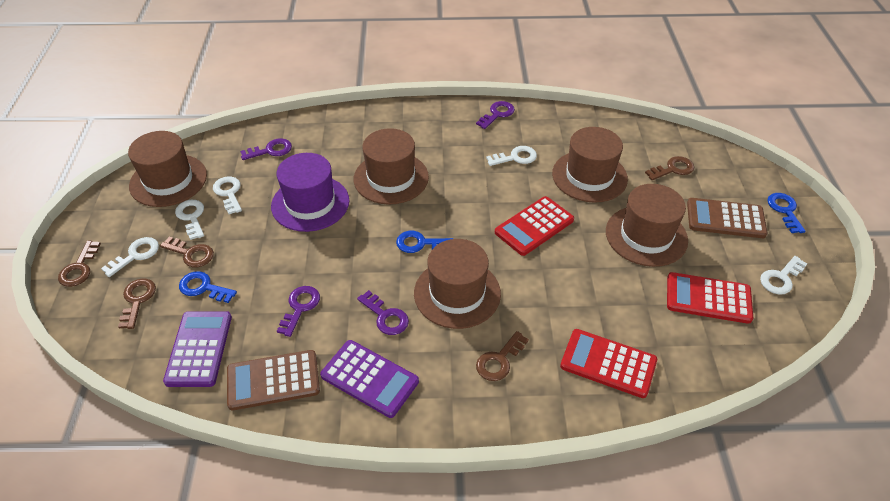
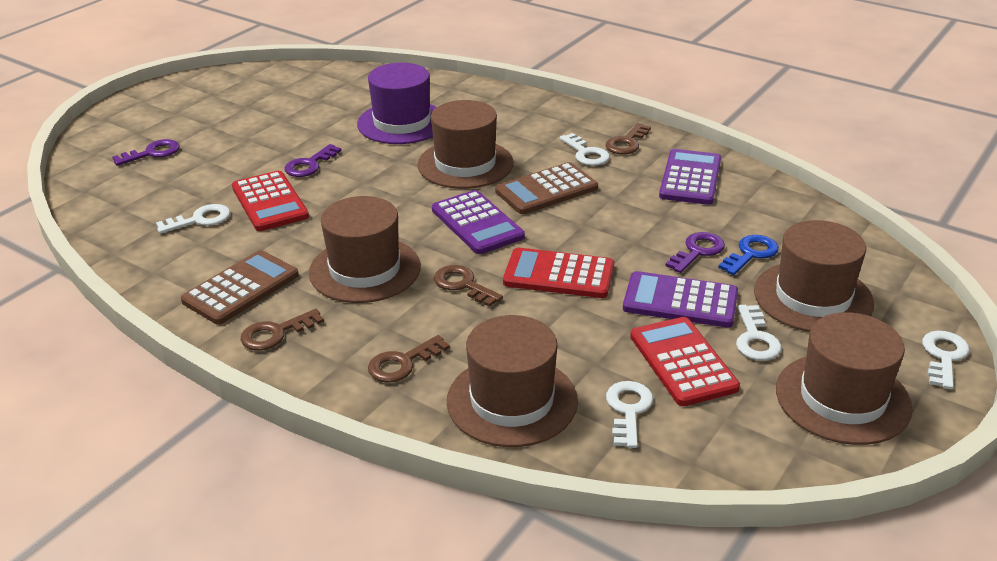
blue key: 3 -> 1
brown key: 5 -> 4
purple calculator: 2 -> 3
purple key: 4 -> 3

